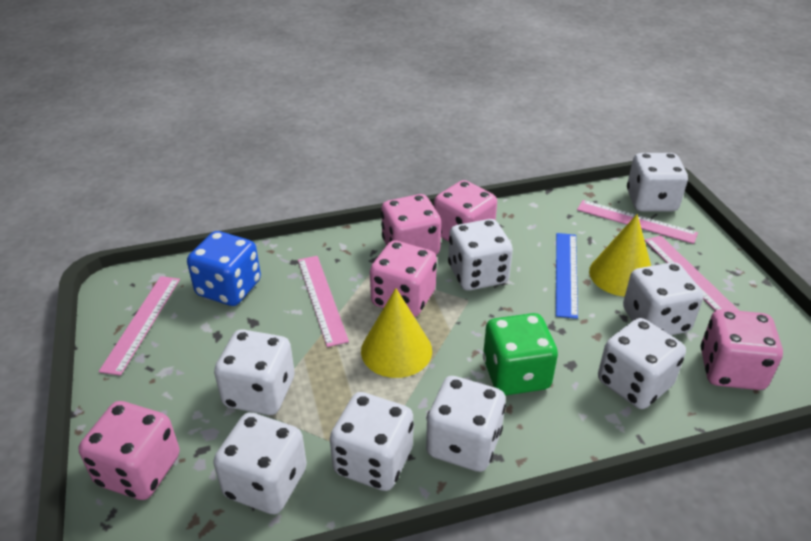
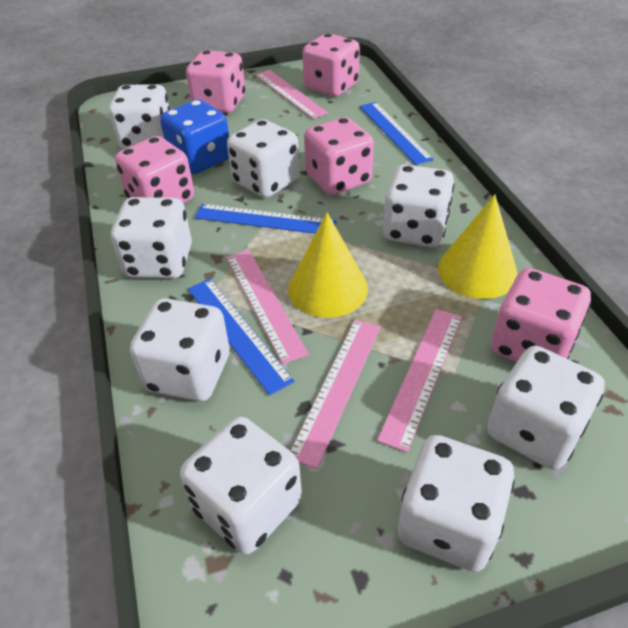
blue ruler: 1 -> 3
green dice: 1 -> 0

